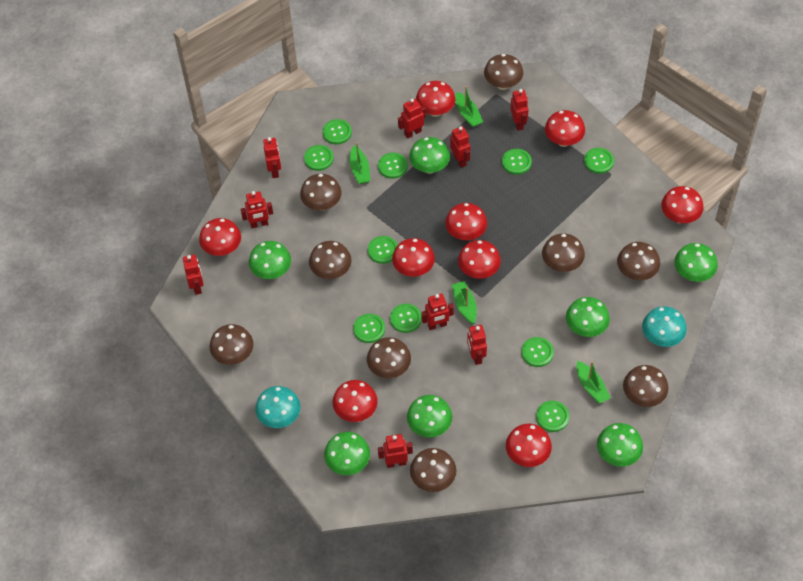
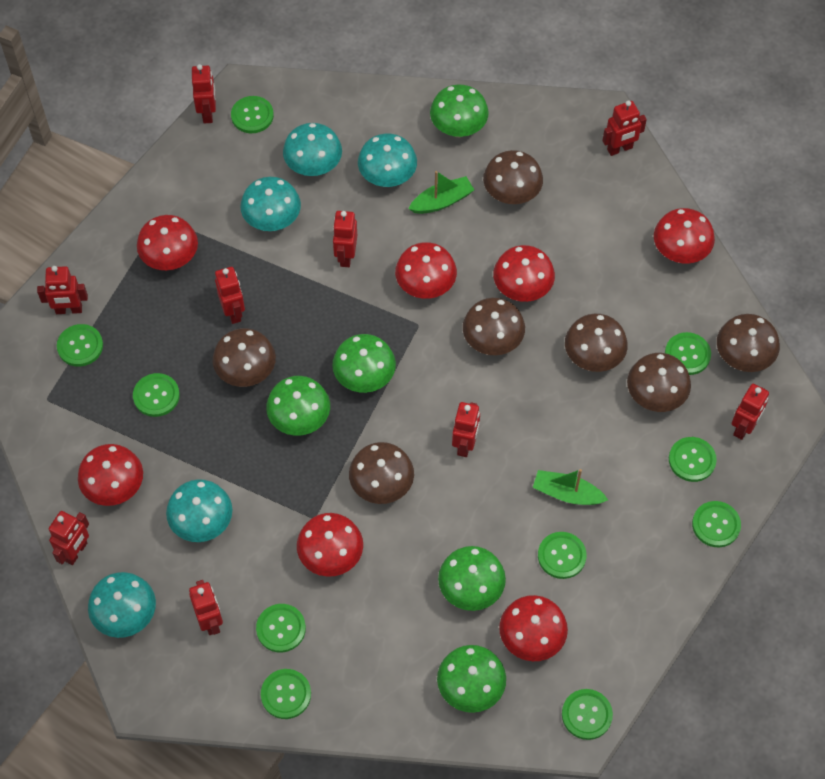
brown mushroom: 9 -> 7
green boat: 4 -> 2
green mushroom: 7 -> 5
red mushroom: 9 -> 7
turquoise mushroom: 2 -> 5

